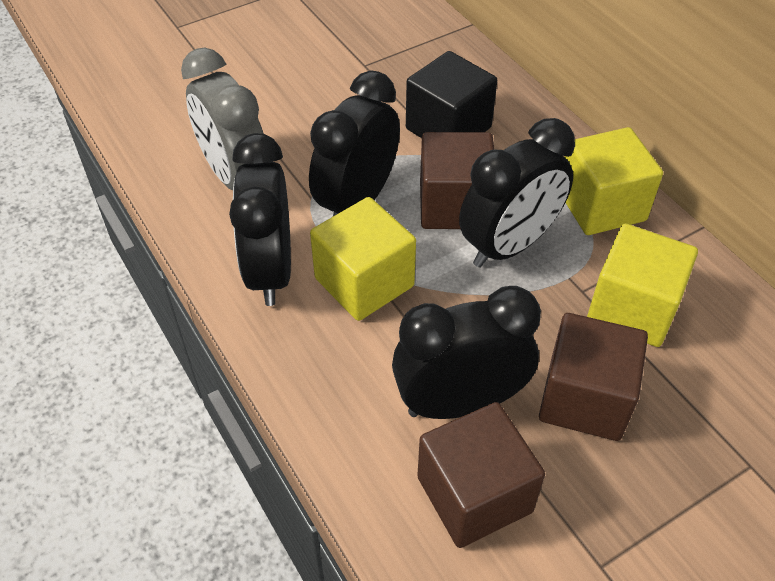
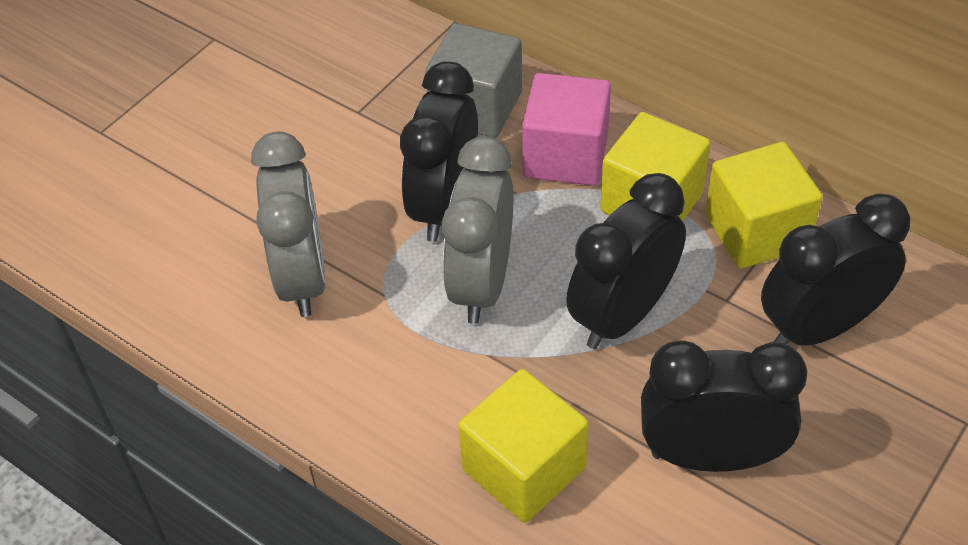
black cube: 1 -> 0
brown cube: 3 -> 0
grey clock: 1 -> 2
grey cube: 0 -> 1
pink cube: 0 -> 1

